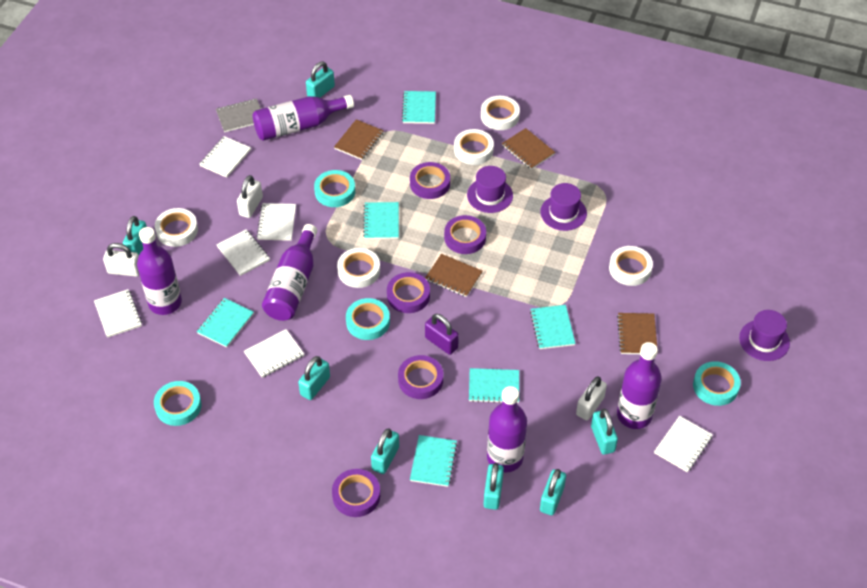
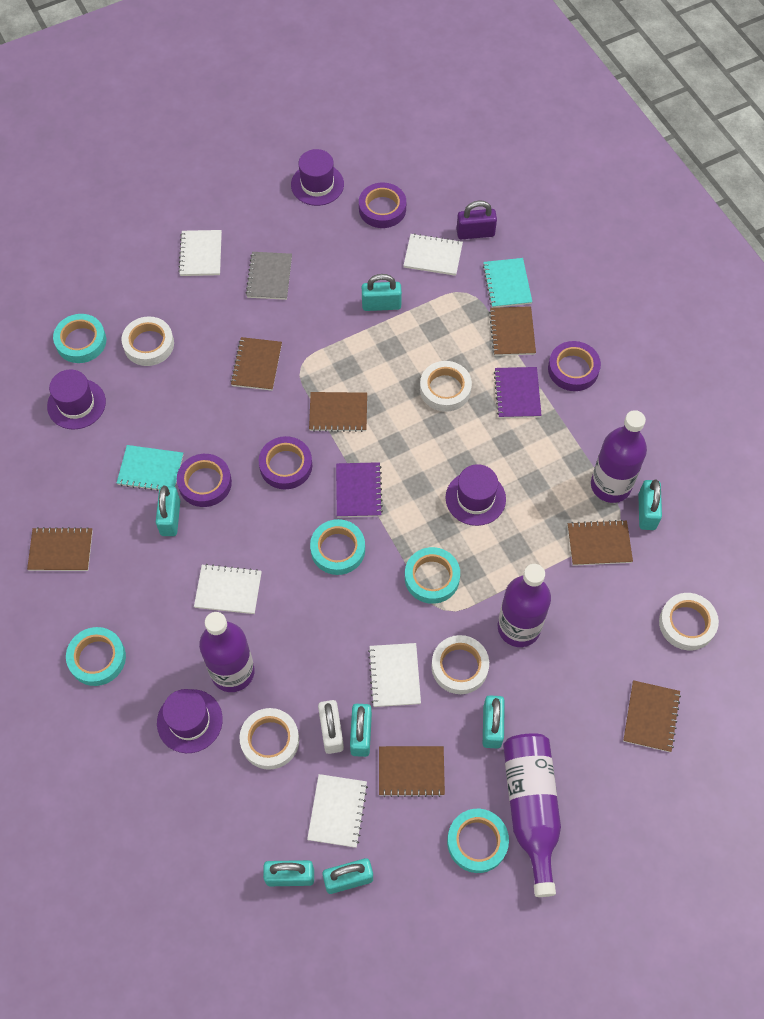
brown notebook: 4 -> 7
purple bottle: 5 -> 4
purple hat: 3 -> 4
purple notebook: 0 -> 2
purple tape: 5 -> 4
turquoise notebook: 6 -> 2
turquoise tape: 4 -> 5
white notebook: 6 -> 5
white padlock: 3 -> 1

